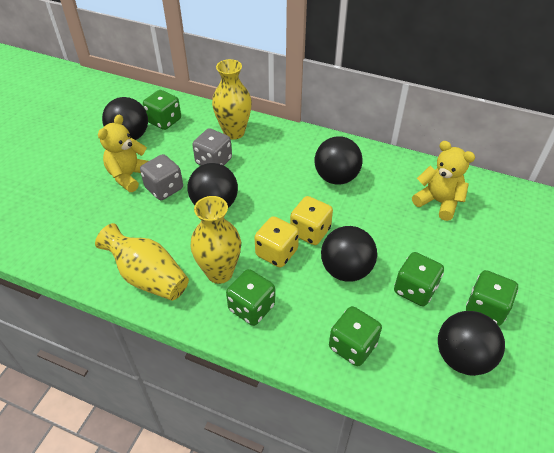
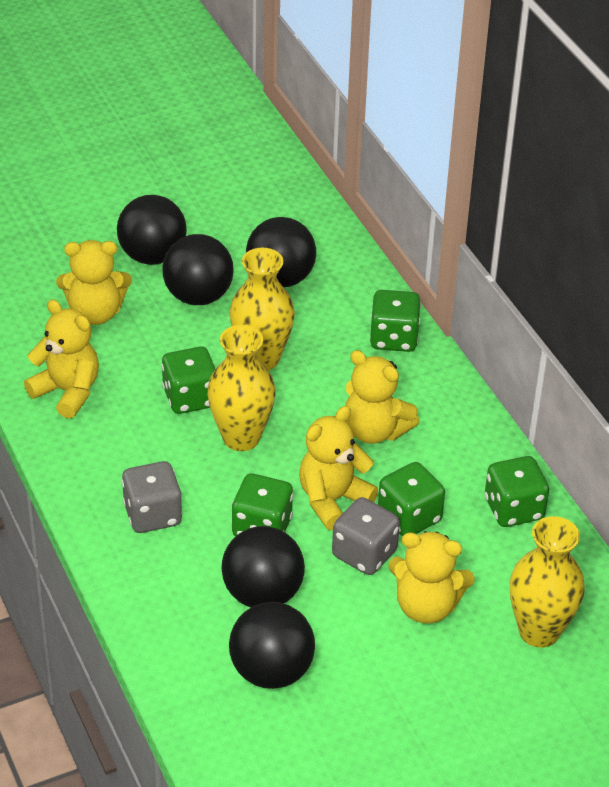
yellow dice: 2 -> 0
yellow teddy bear: 2 -> 5

